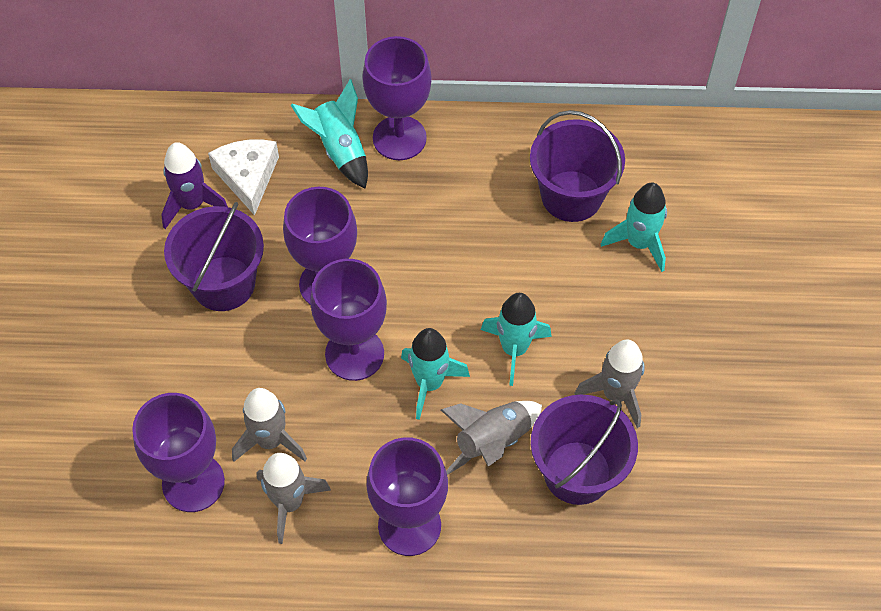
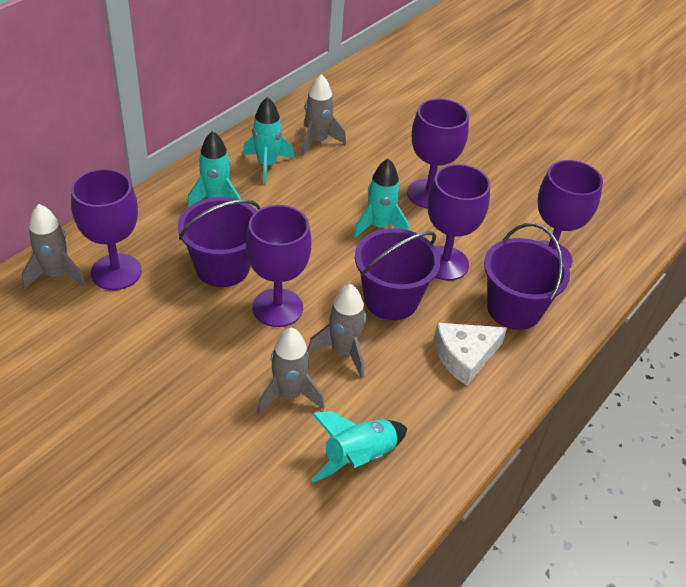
purple rocket: 1 -> 0

